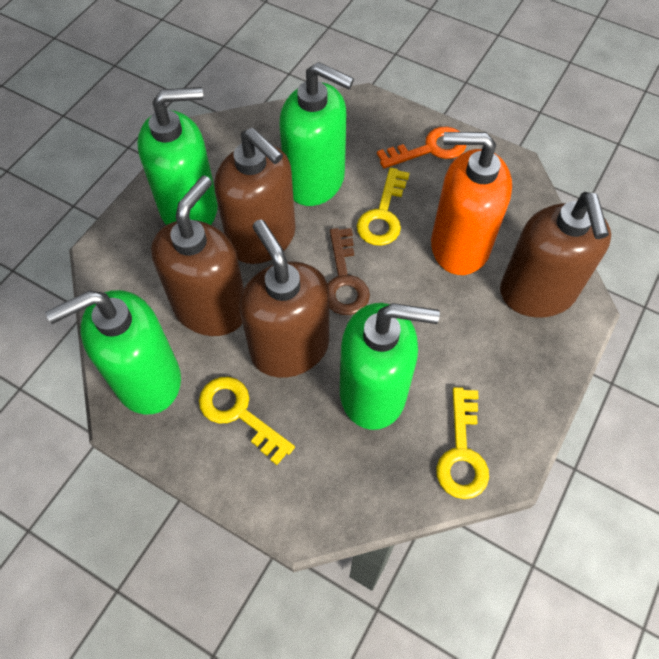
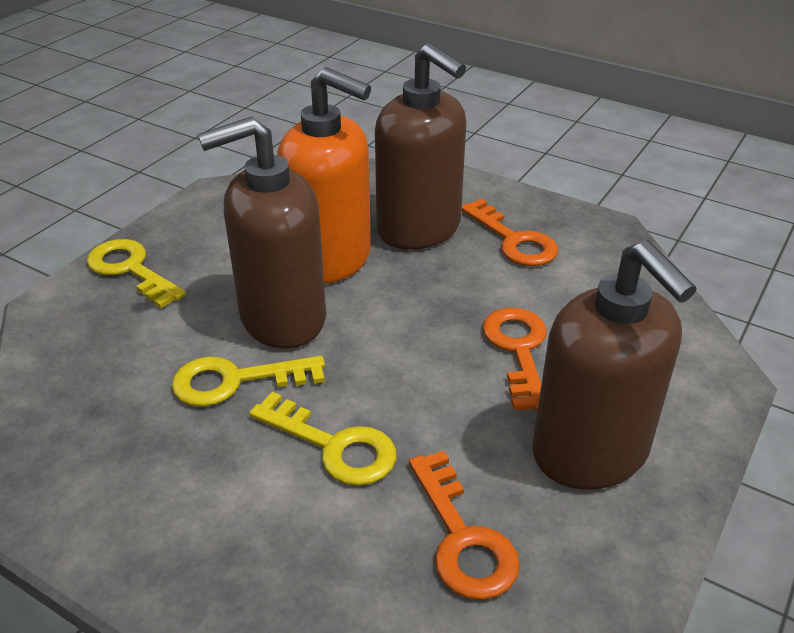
brown key: 1 -> 0
brown soap dispenser: 4 -> 3
green soap dispenser: 4 -> 0
orange key: 1 -> 3

